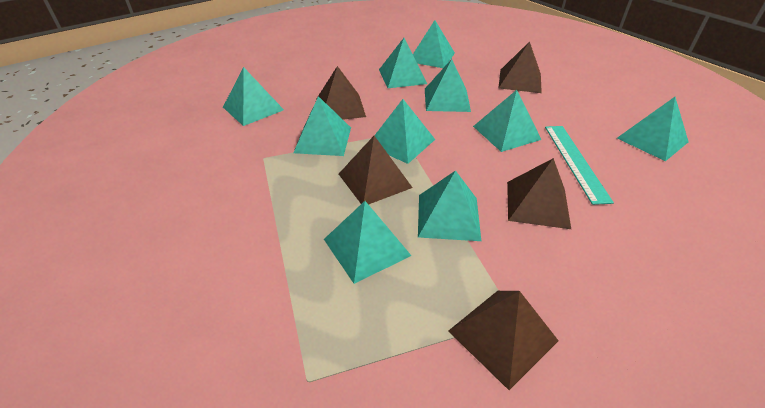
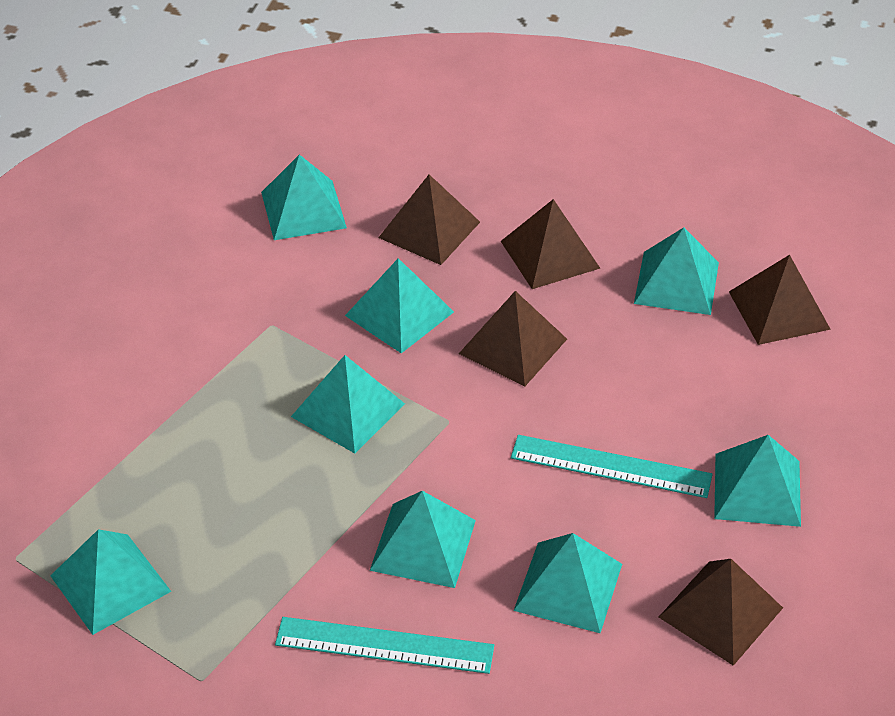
turquoise pyramid: 10 -> 8
turquoise ruler: 1 -> 2

